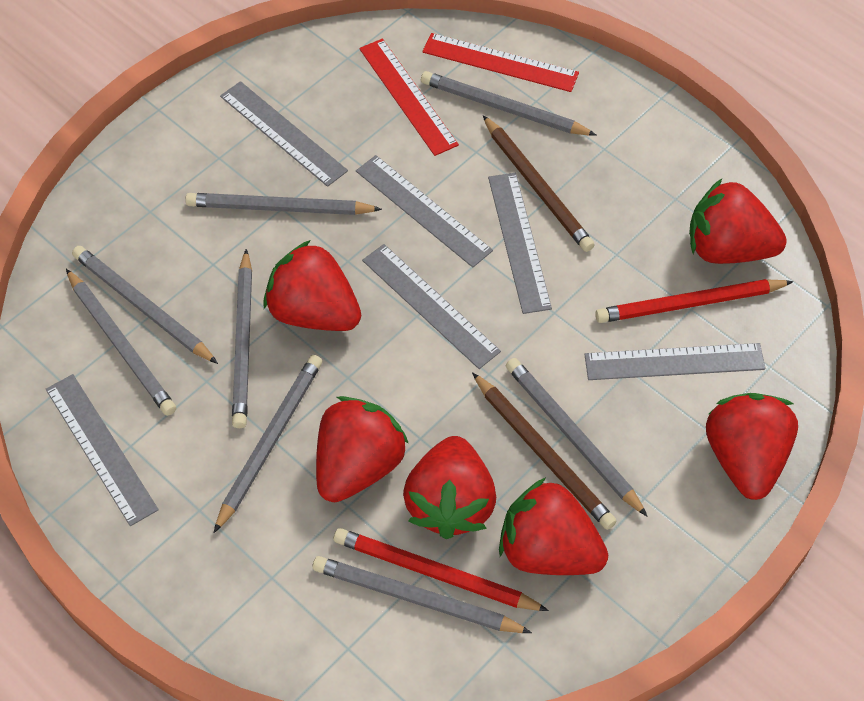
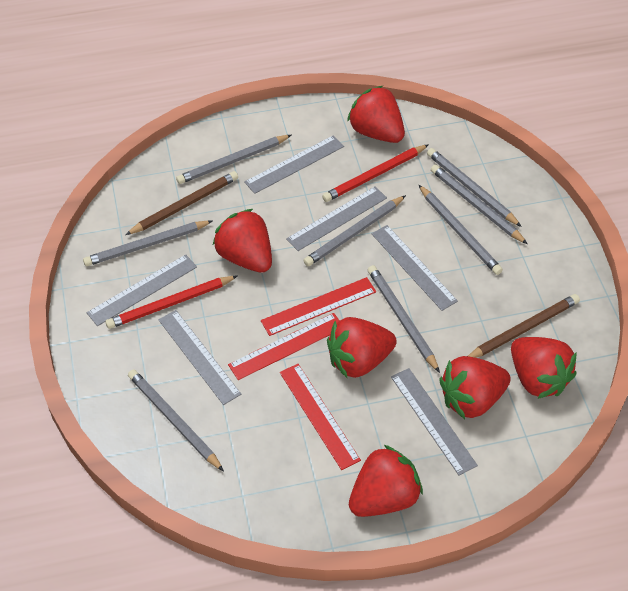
red ruler: 2 -> 3

